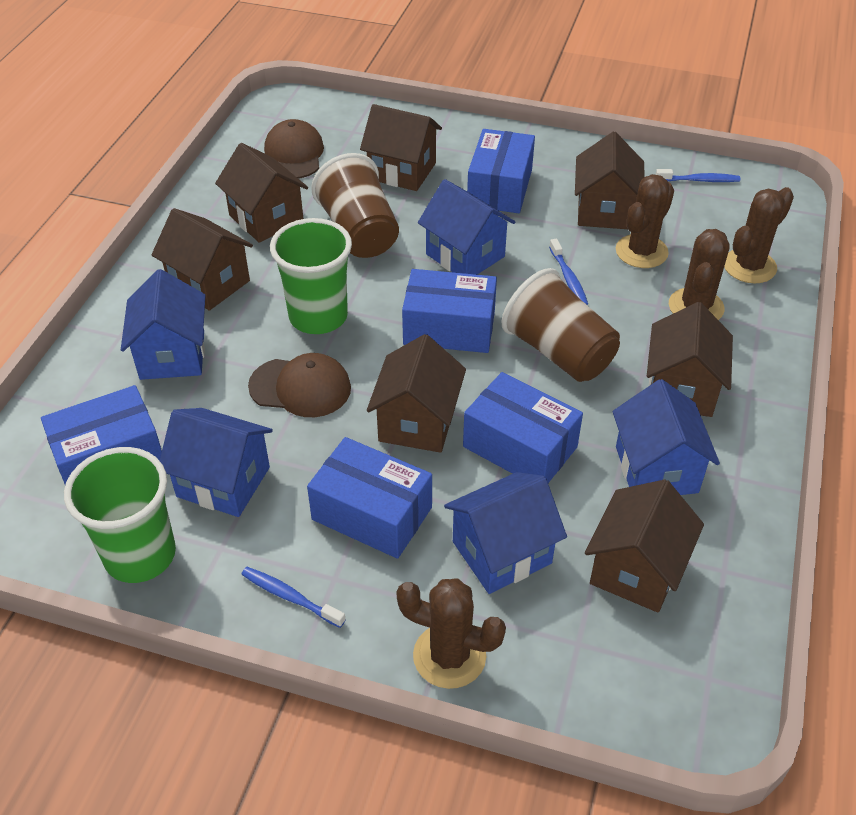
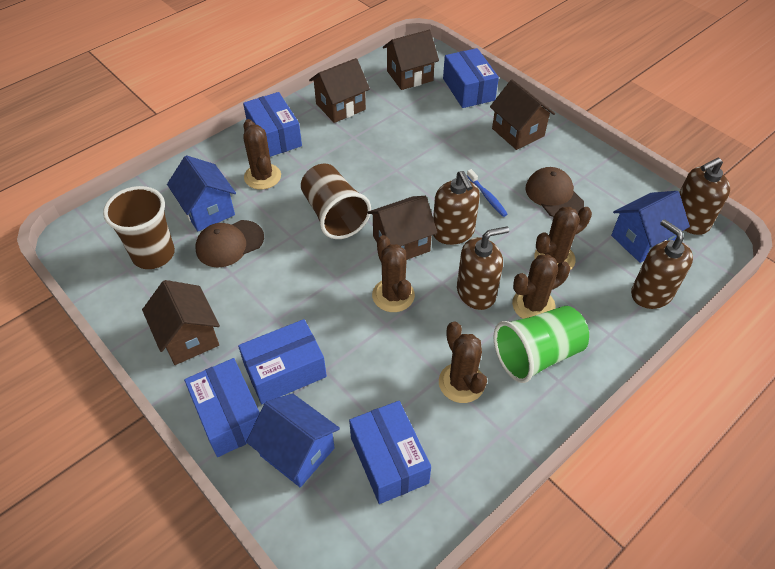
blue house: 5 -> 3
blue toothbrush: 3 -> 1
brown cactus: 4 -> 5
brown house: 7 -> 5
brown soap dispenser: 0 -> 4
green cup: 2 -> 1

